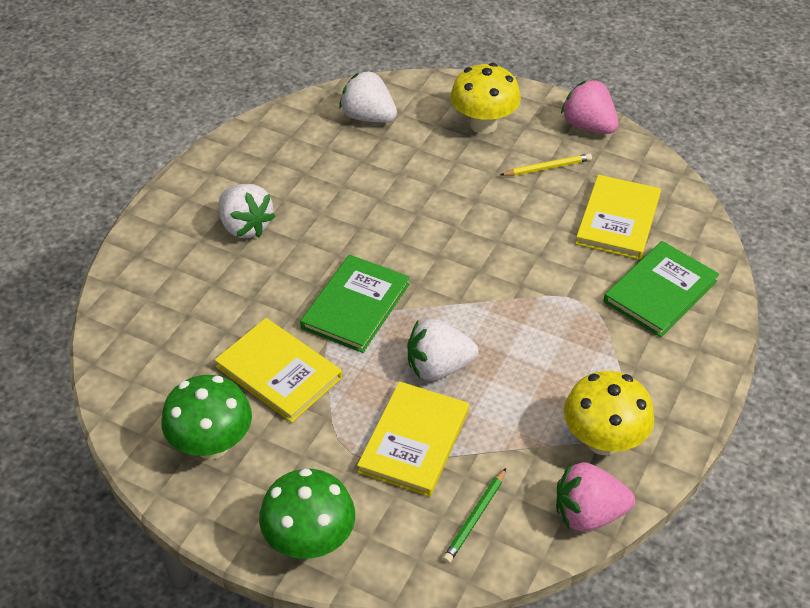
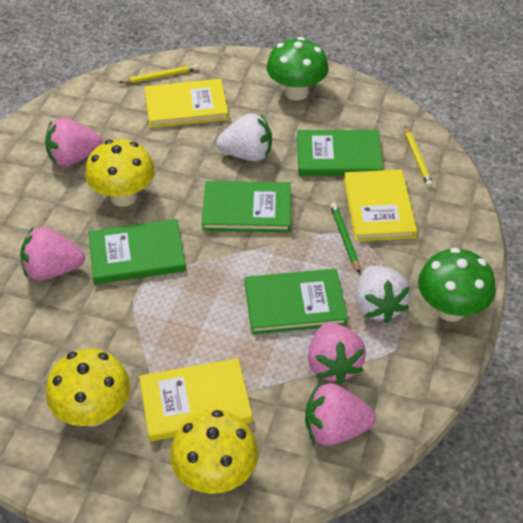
green book: 2 -> 4
pink strawberry: 2 -> 4
white strawberry: 3 -> 2
yellow mushroom: 2 -> 3
yellow pencil: 1 -> 2

